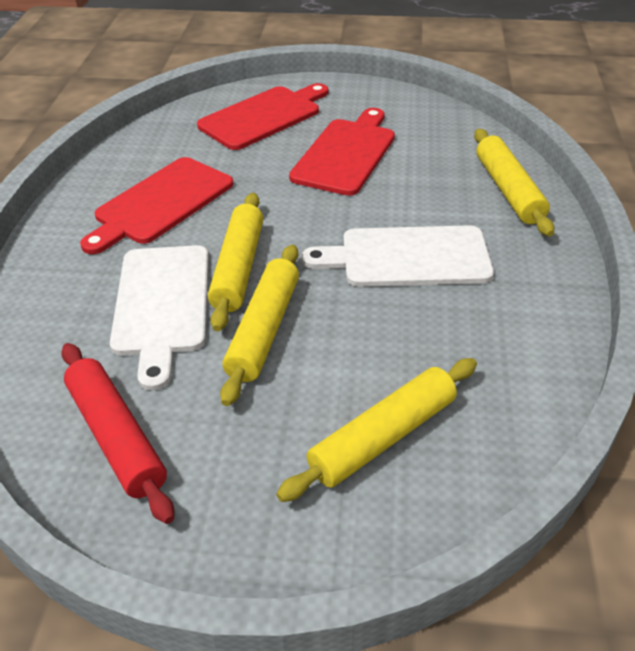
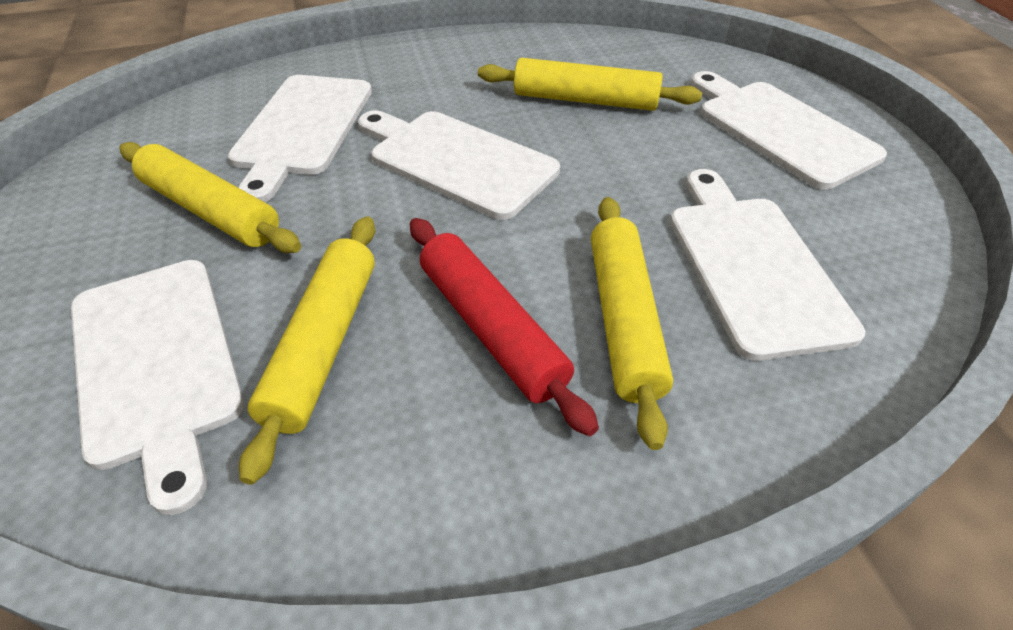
red cutting board: 3 -> 0
white cutting board: 2 -> 5

